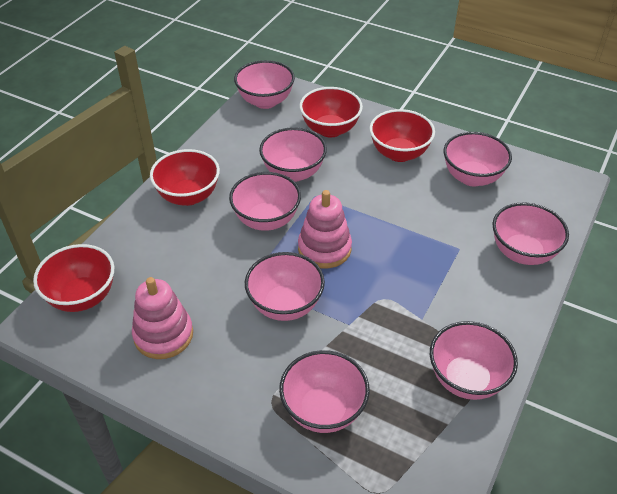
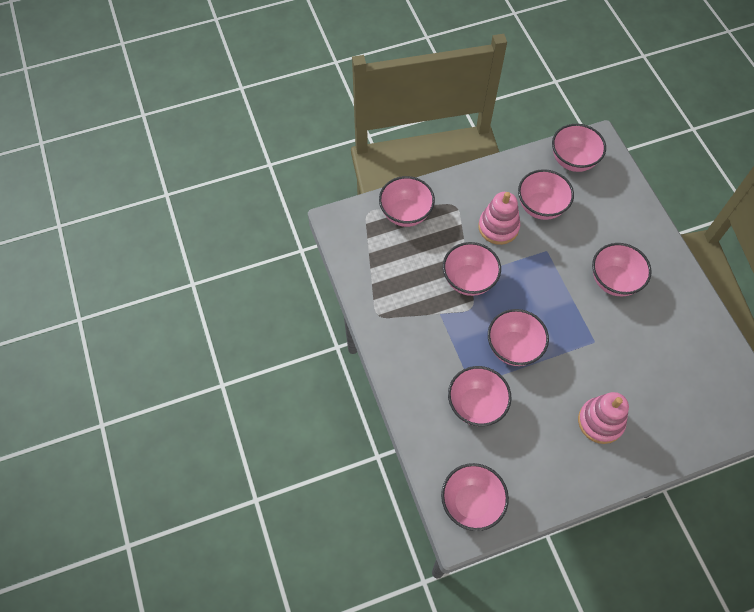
red bowl: 4 -> 0

